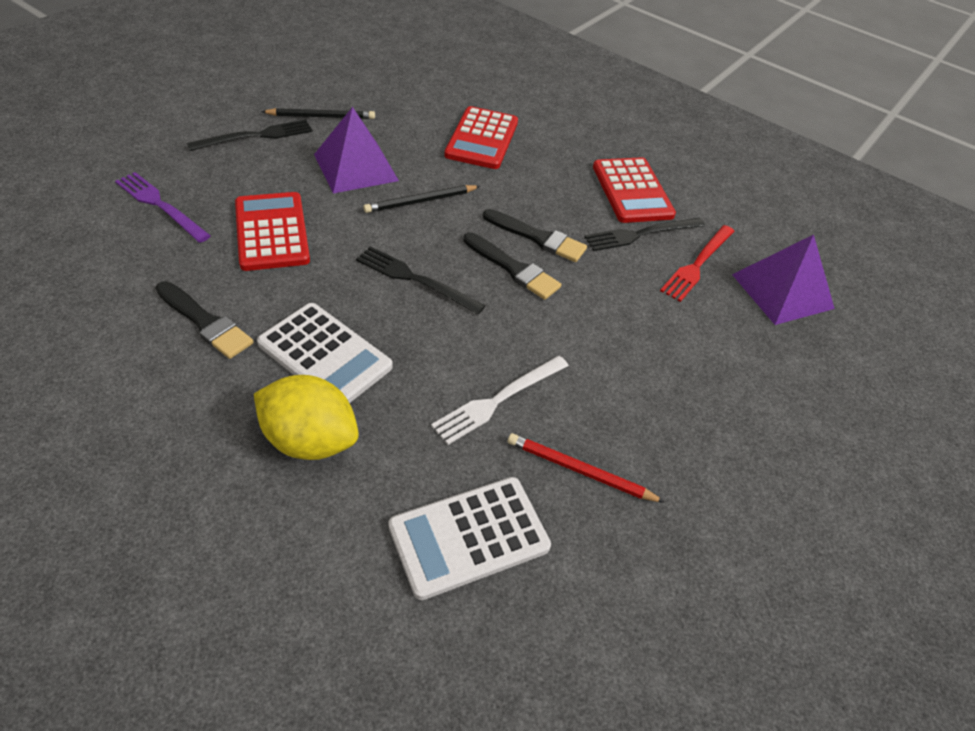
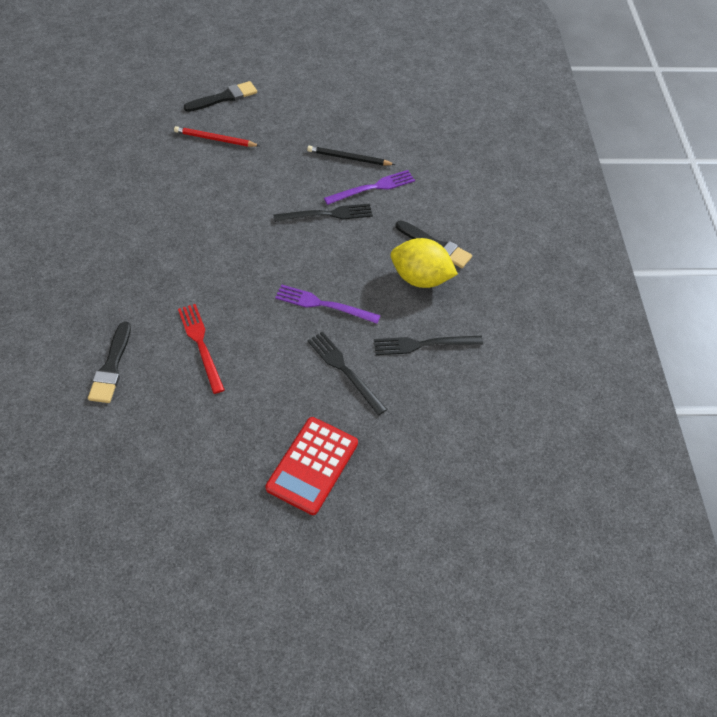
black pencil: 2 -> 1
purple fork: 1 -> 2
purple pyramid: 2 -> 0
red calculator: 3 -> 1
white calculator: 2 -> 0
white fork: 1 -> 0

